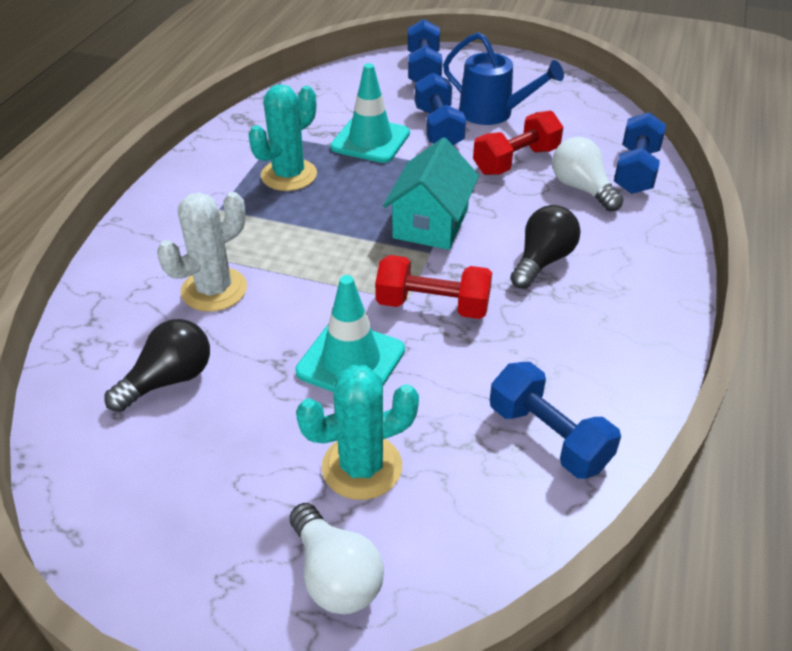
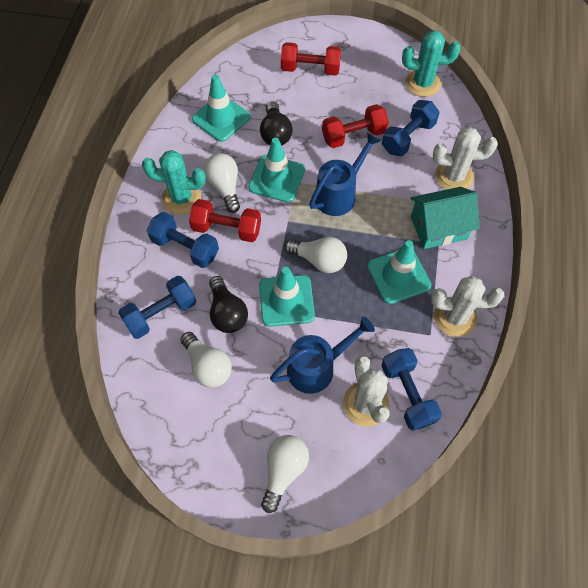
blue watering can: 1 -> 2
red dumbbell: 2 -> 3
turquoise traffic cone: 2 -> 4
white cactus: 1 -> 3
white light bulb: 2 -> 4

